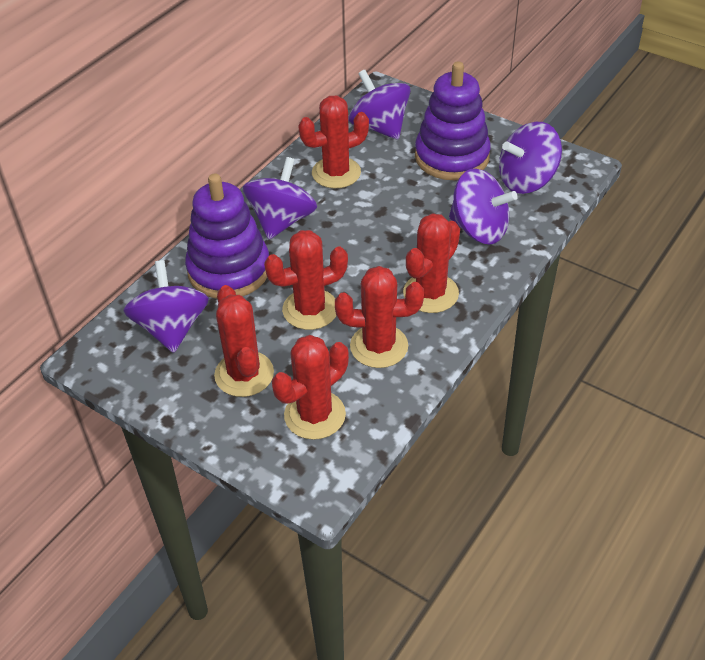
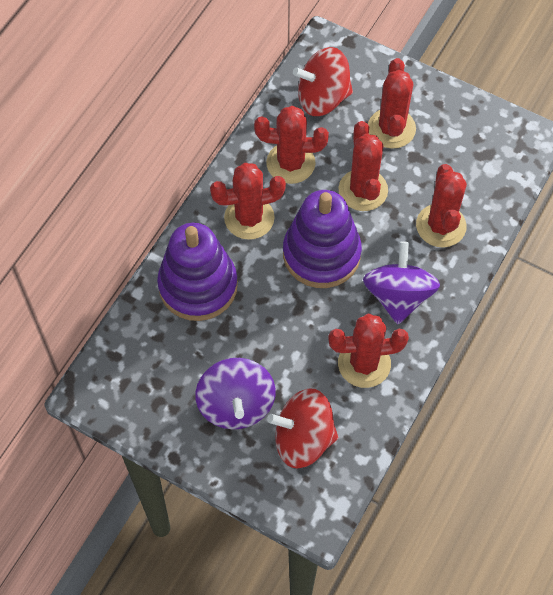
purple spinning top: 5 -> 2
red spinning top: 0 -> 2

